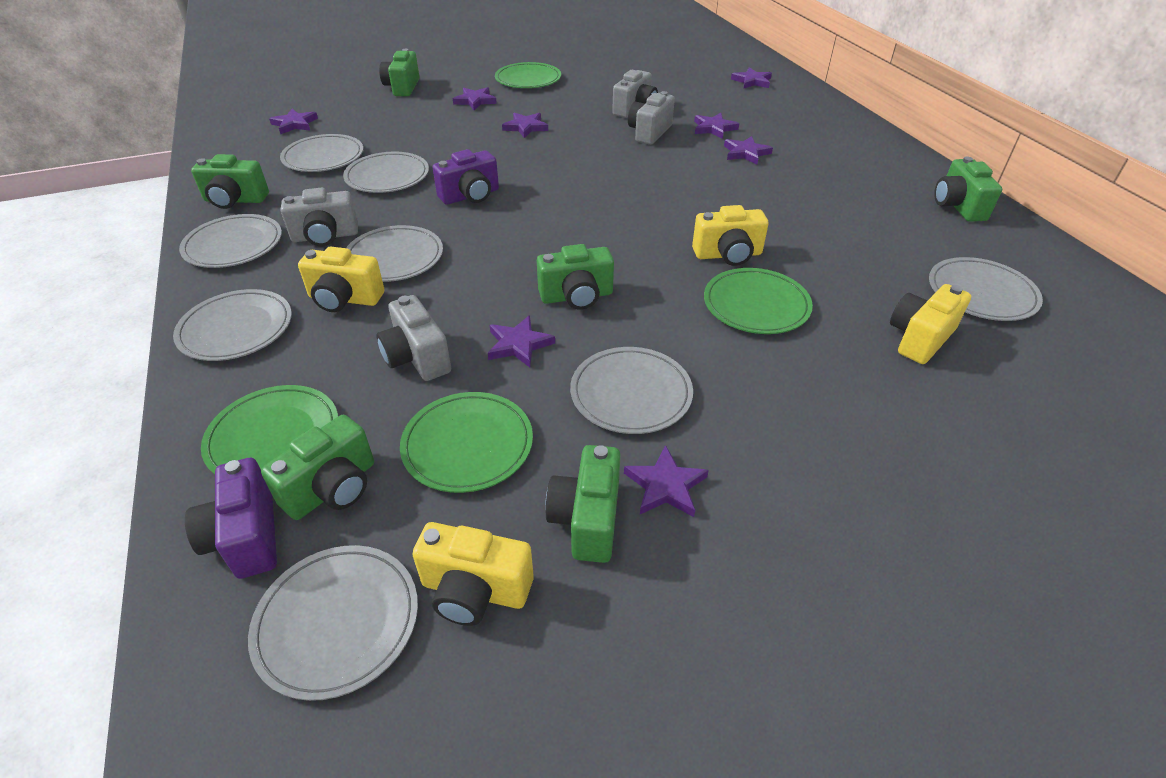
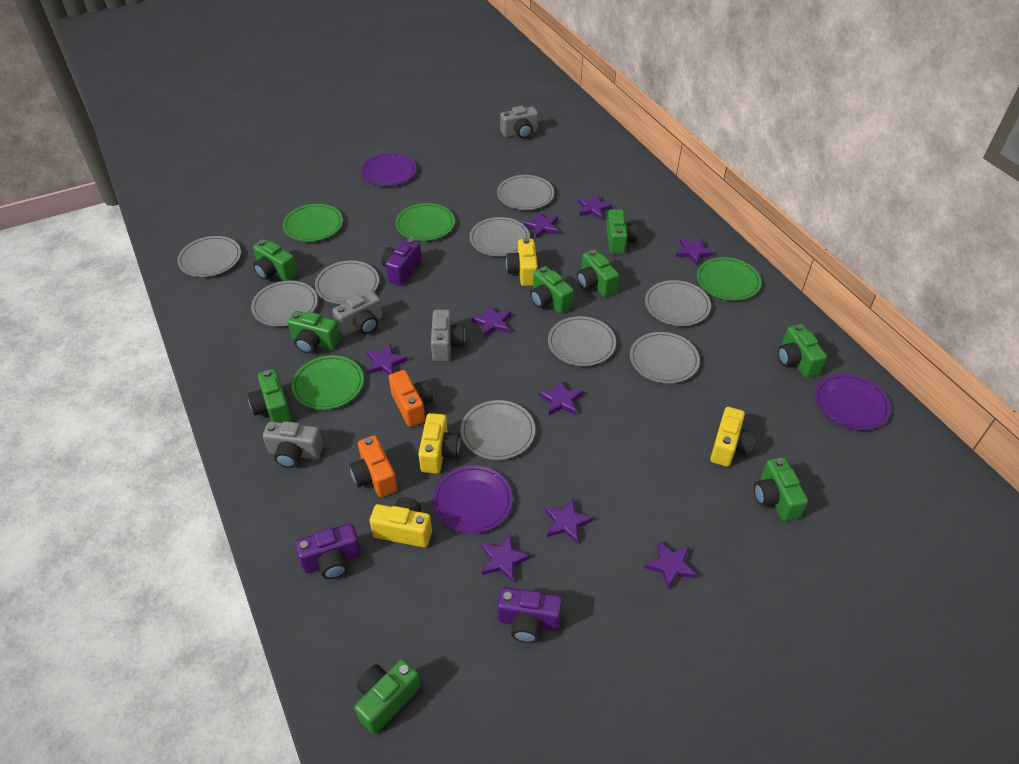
green camera: 6 -> 9
grey plate: 8 -> 9
orange camera: 0 -> 2
purple camera: 2 -> 3
purple plate: 0 -> 3
purple star: 8 -> 9

